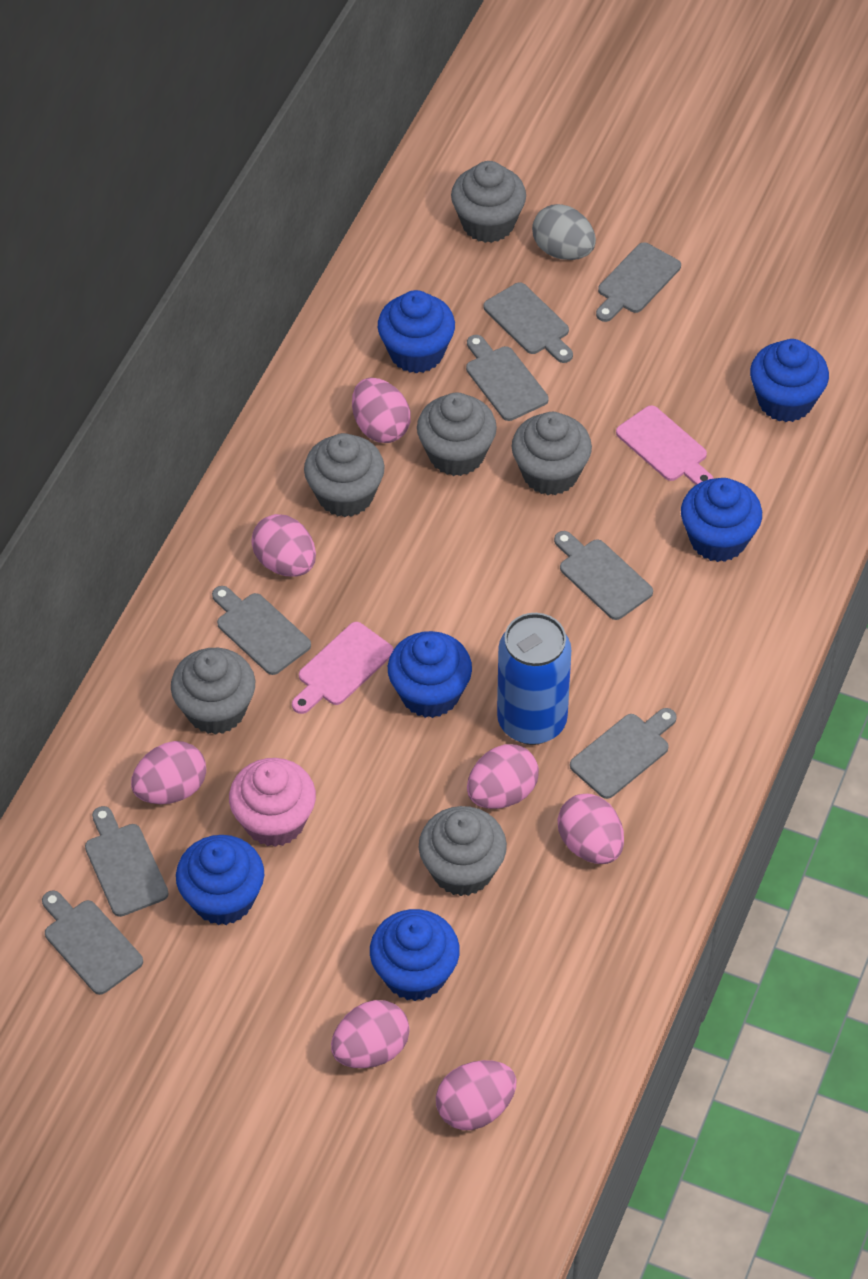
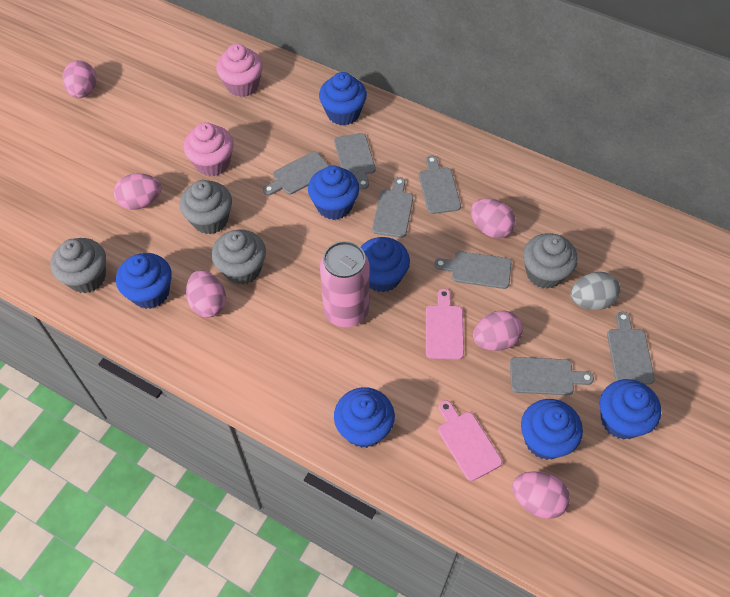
blue can: 1 -> 0
blue cupcake: 6 -> 7
grey cupcake: 6 -> 4
grey cutting board: 8 -> 7
pink can: 0 -> 1
pink cupcake: 1 -> 2
pink egg: 7 -> 6

